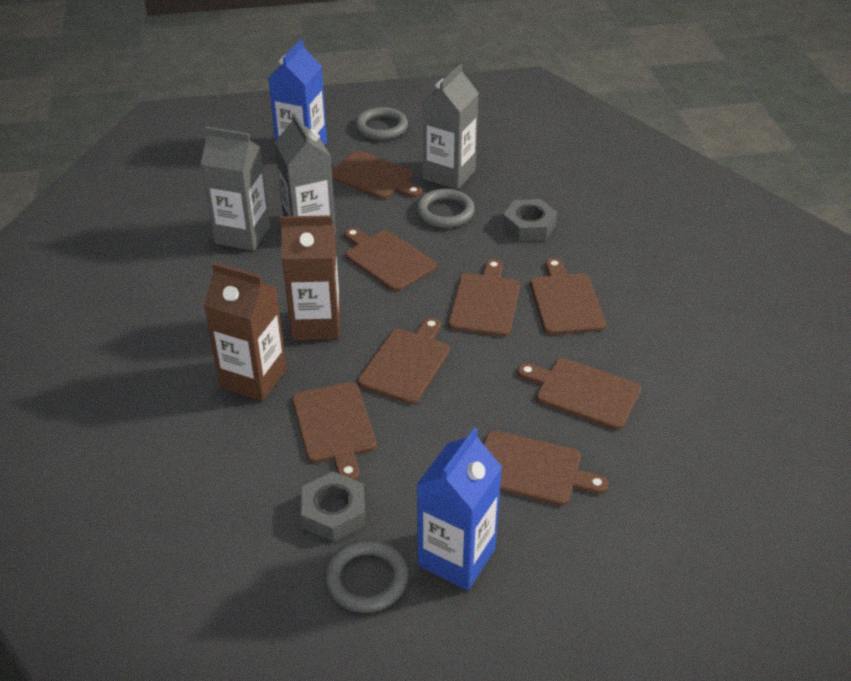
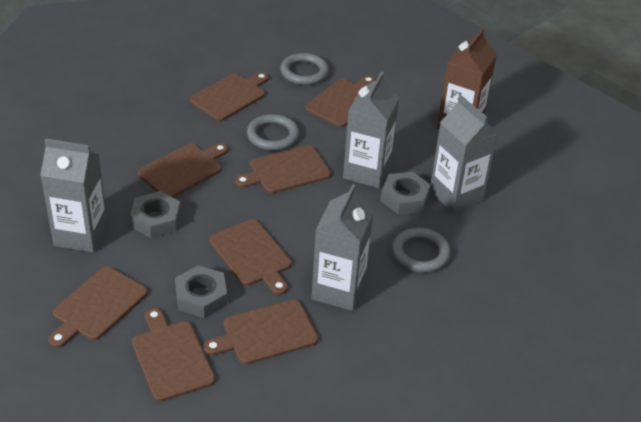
blue carton: 2 -> 0
brown carton: 2 -> 1
grey carton: 3 -> 4
grey nut: 2 -> 3

